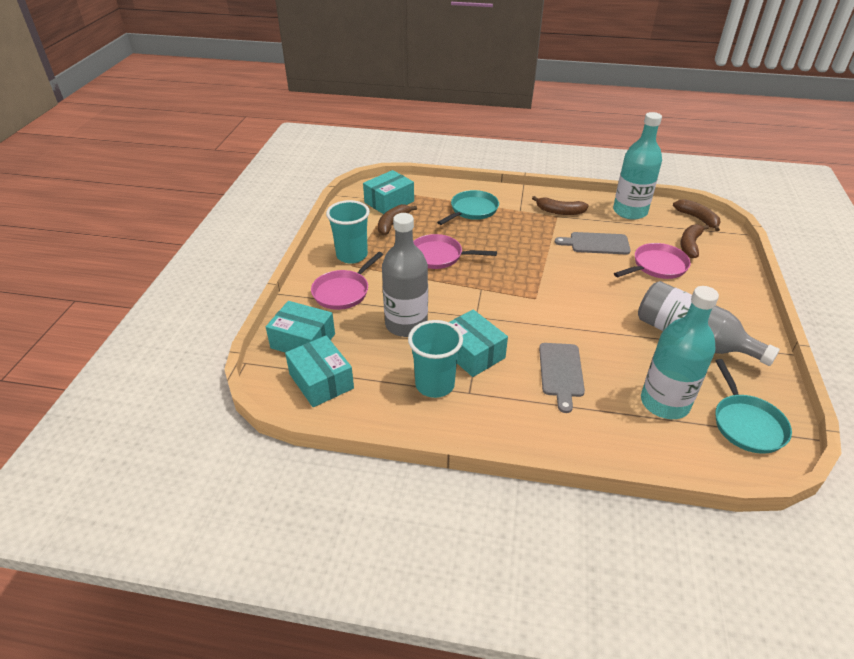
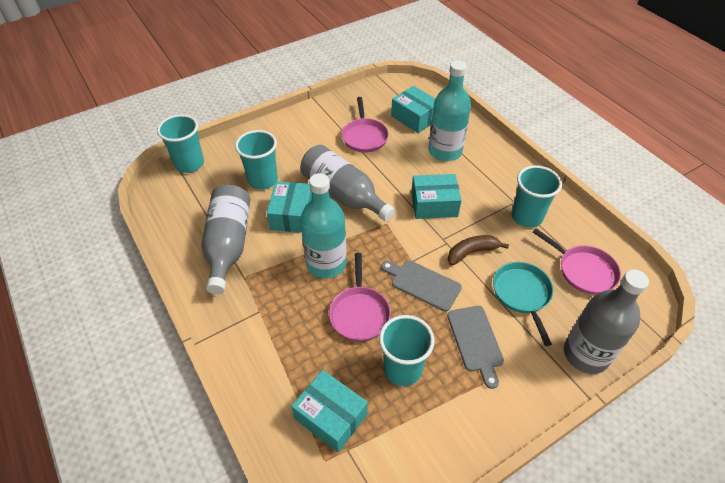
brown banana: 4 -> 1
grey bottle: 2 -> 3
turquoise cup: 2 -> 4
turquoise pan: 2 -> 1

